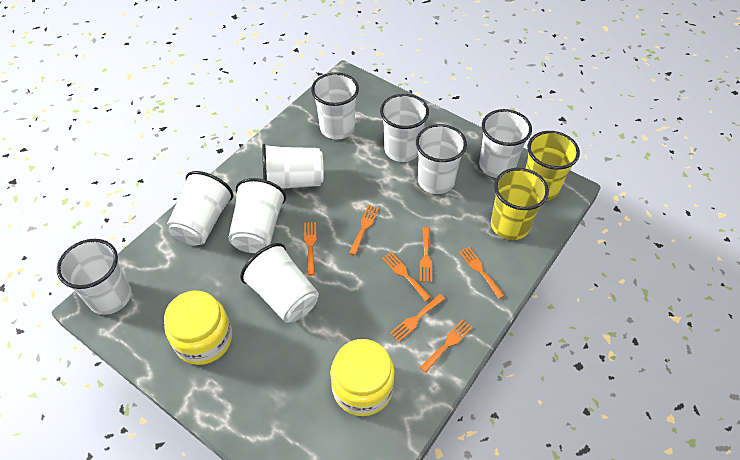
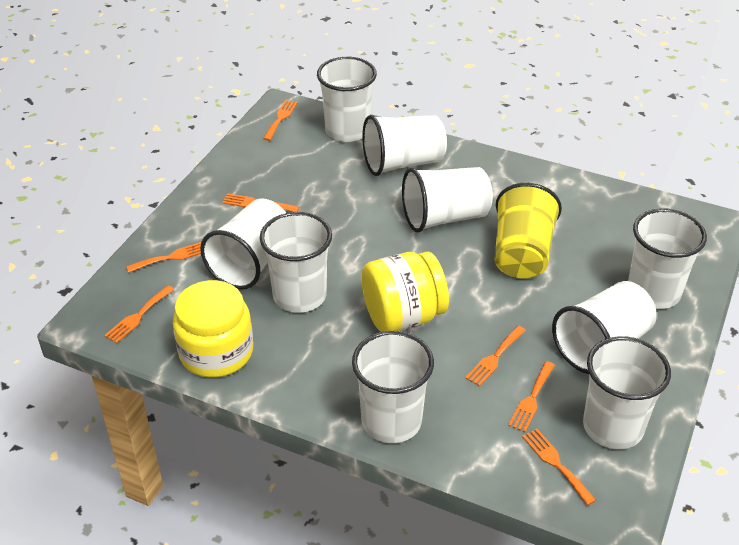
yellow cup: 2 -> 1

